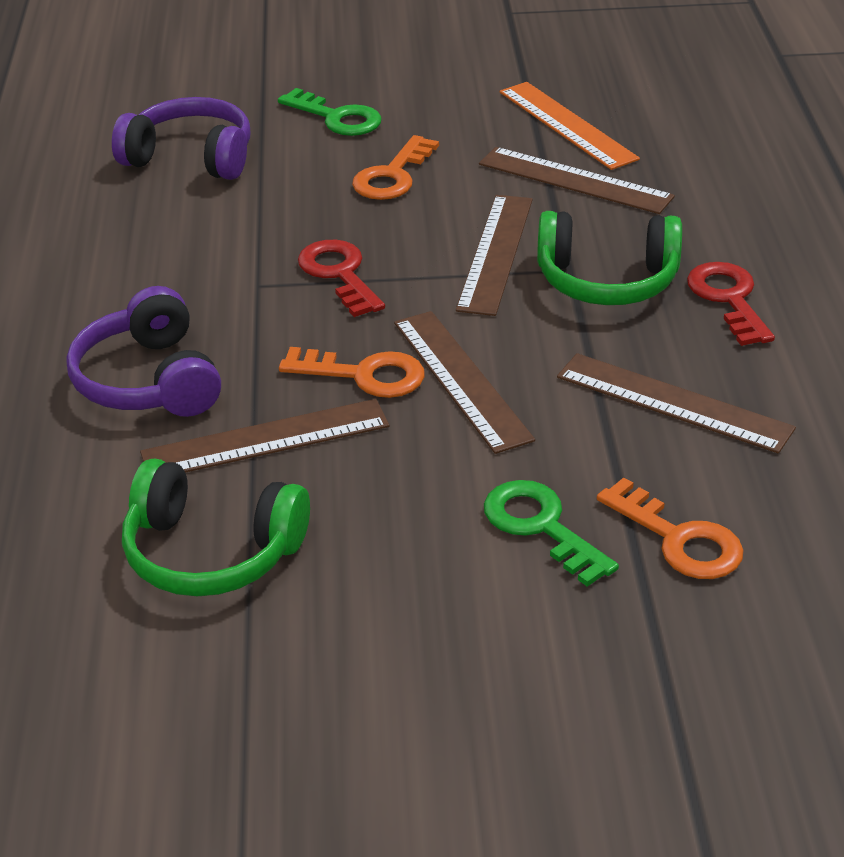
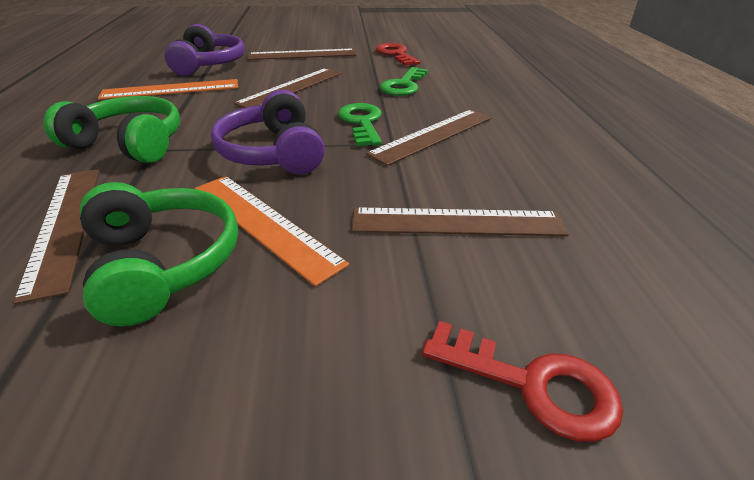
orange key: 3 -> 0
orange ruler: 1 -> 2

